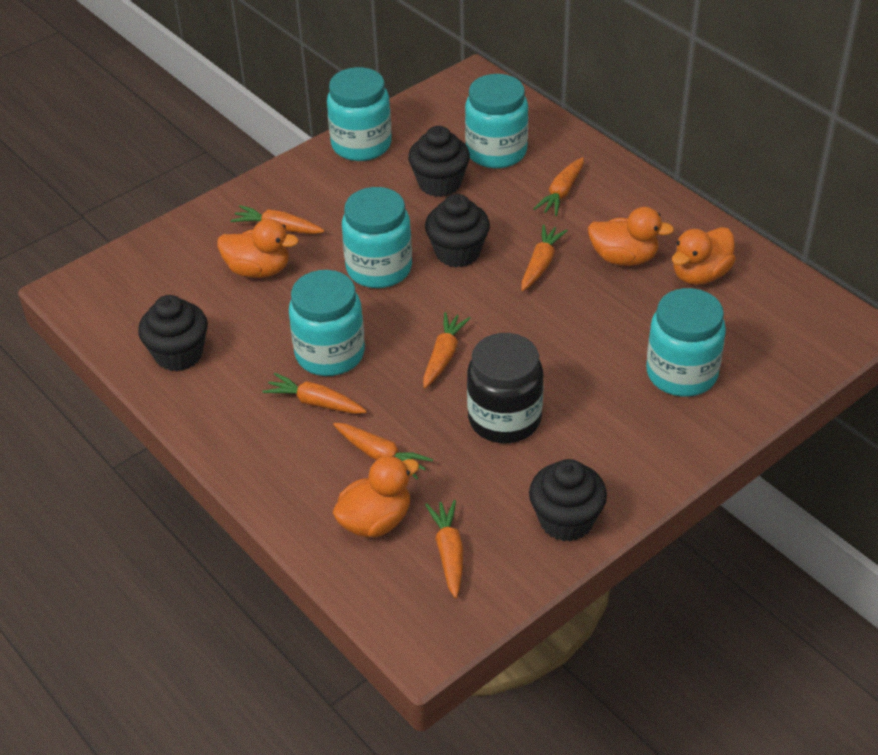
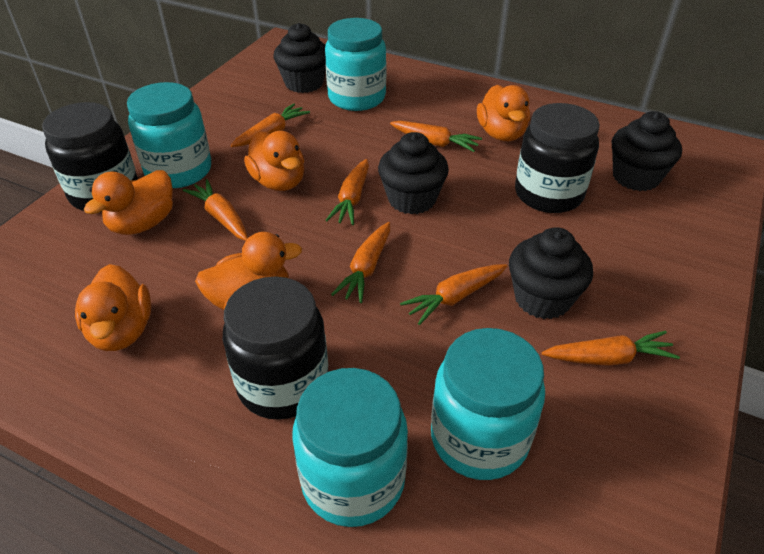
black jar: 1 -> 3
orange duck: 4 -> 5
turquoise jar: 5 -> 4

